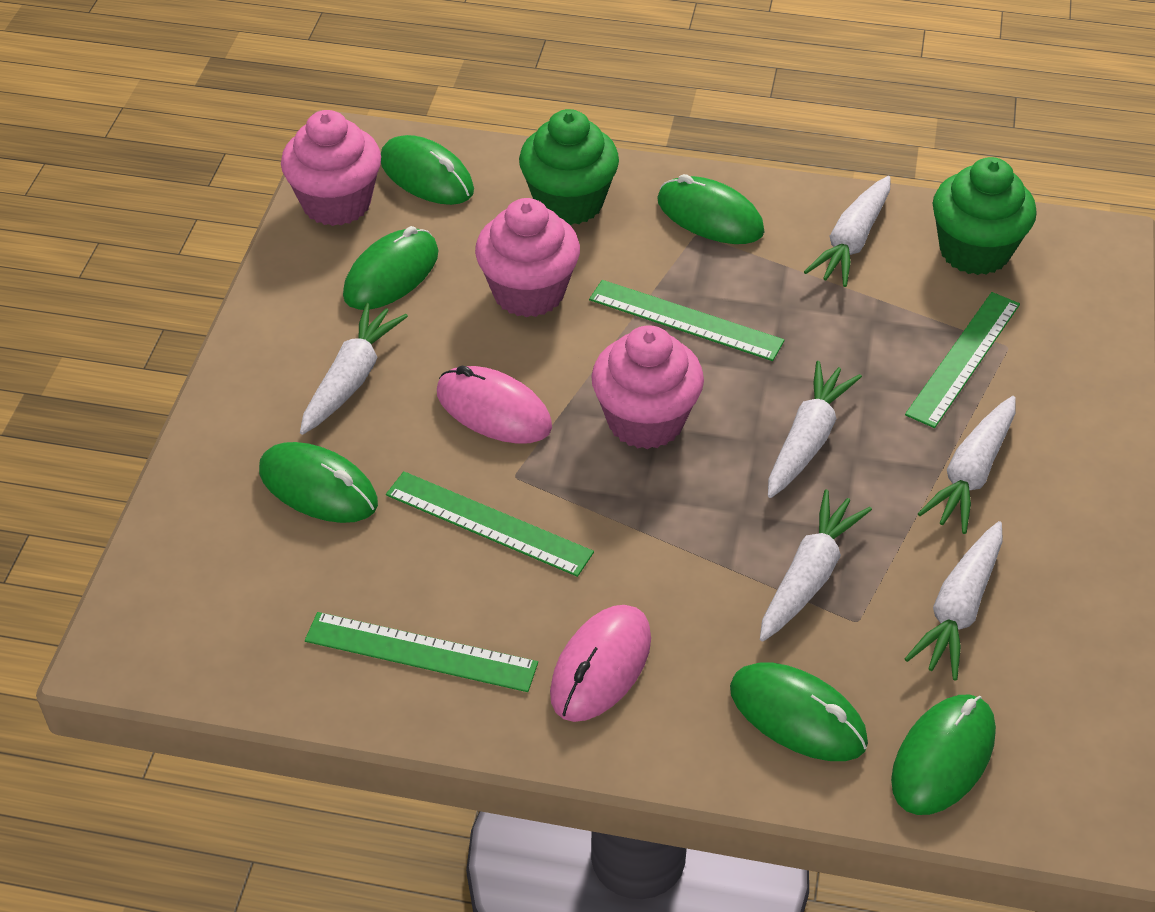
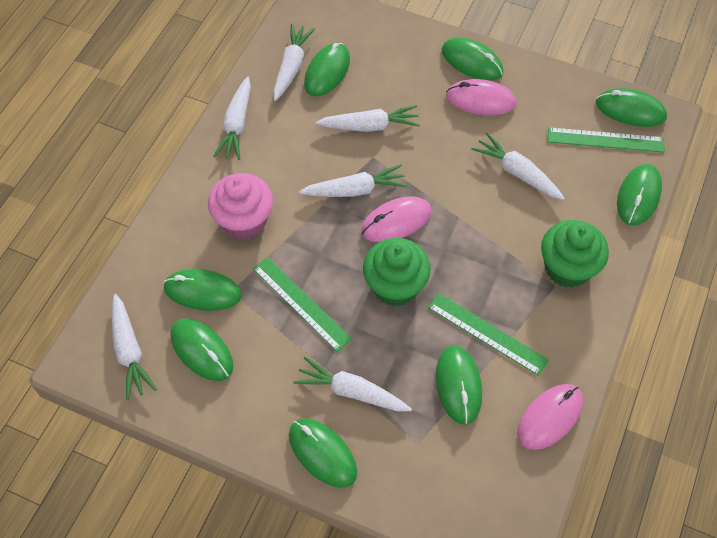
green mouse: 6 -> 8
green ruler: 4 -> 3
pink cupcake: 3 -> 1
pink mouse: 2 -> 3
white carrot: 6 -> 7

